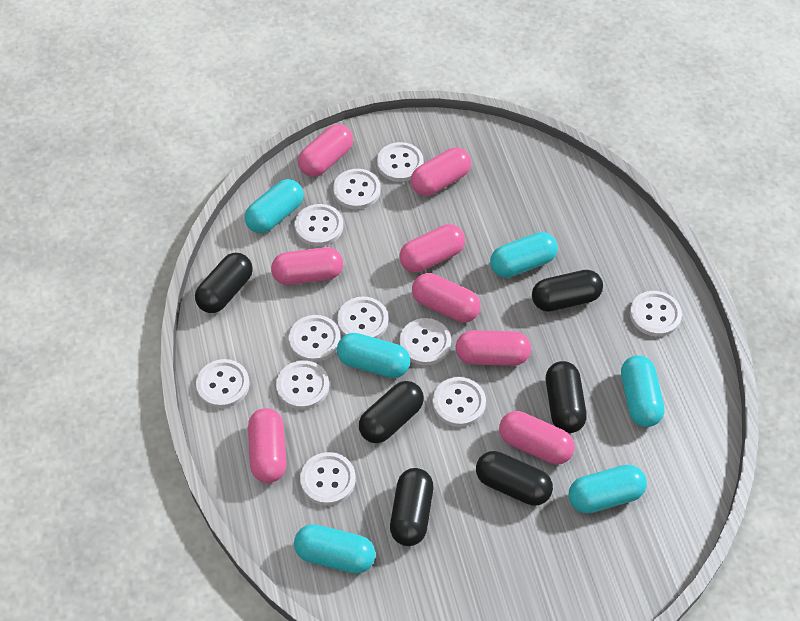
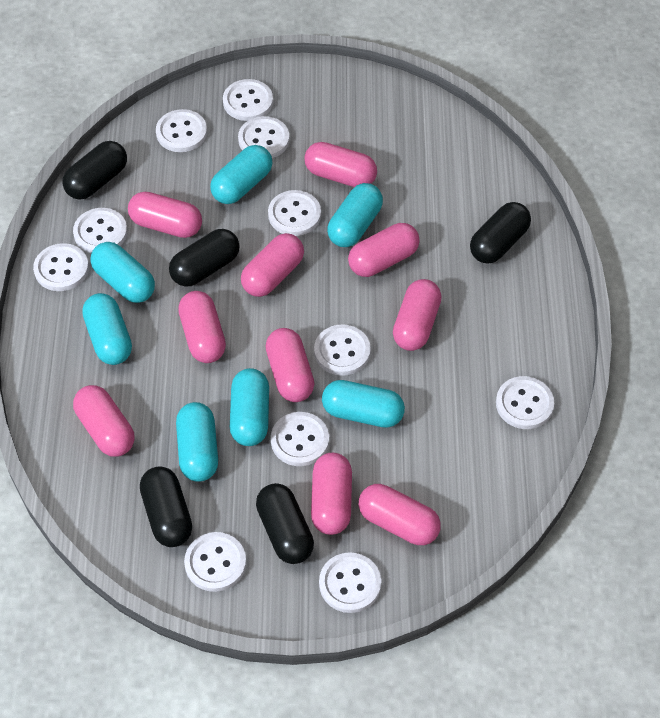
black capsule: 6 -> 5
pink capsule: 8 -> 10
turquoise capsule: 6 -> 7

